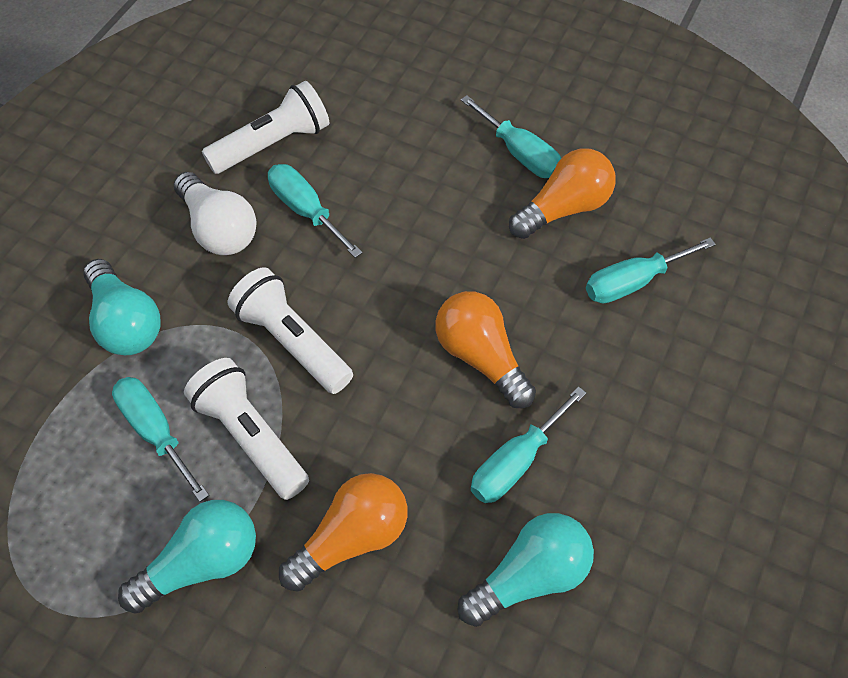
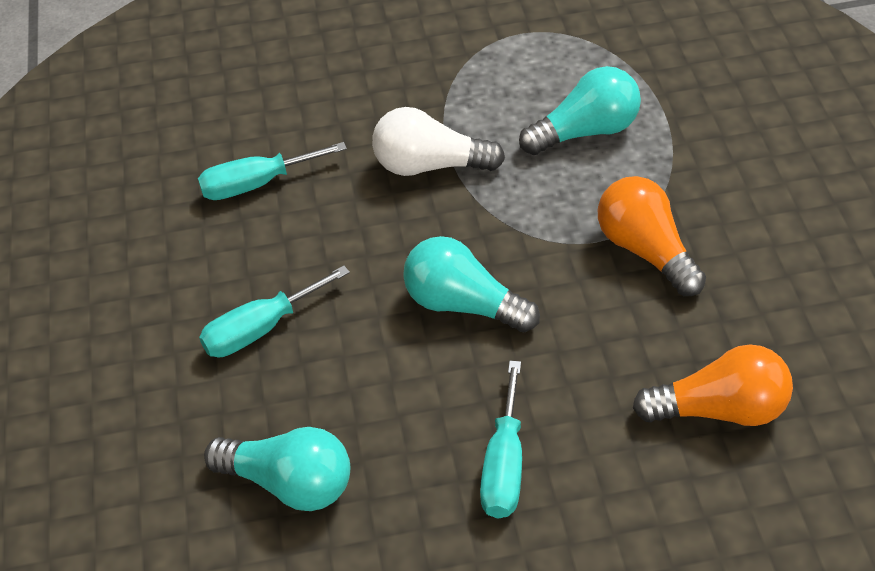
orange light bulb: 3 -> 2
turquoise screwdriver: 5 -> 3
white flashlight: 3 -> 0

